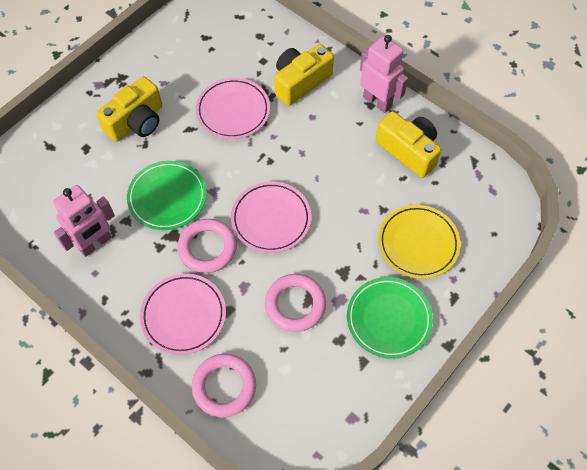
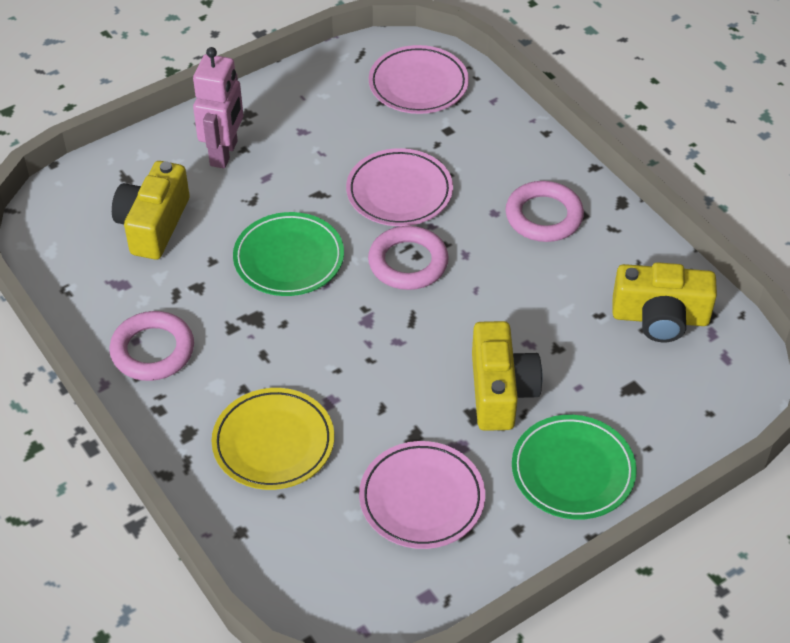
pink robot: 2 -> 1

